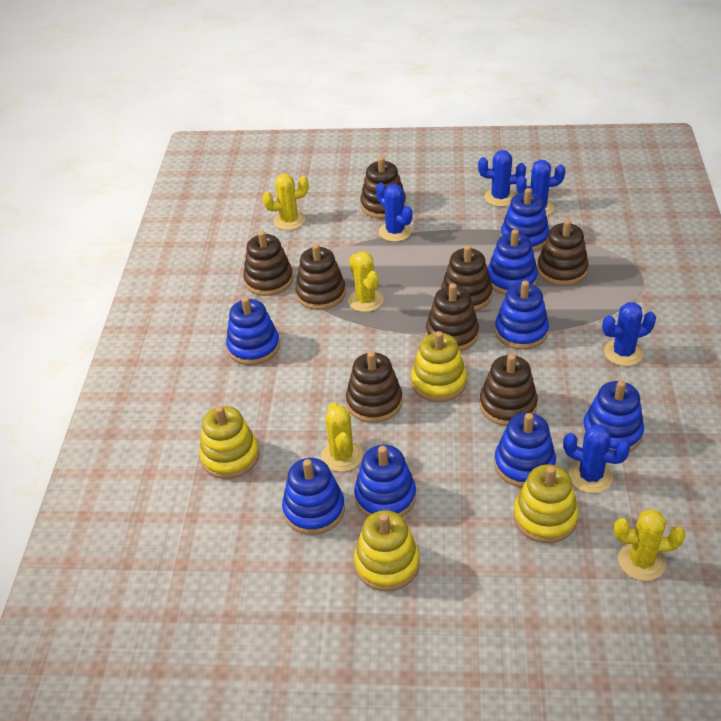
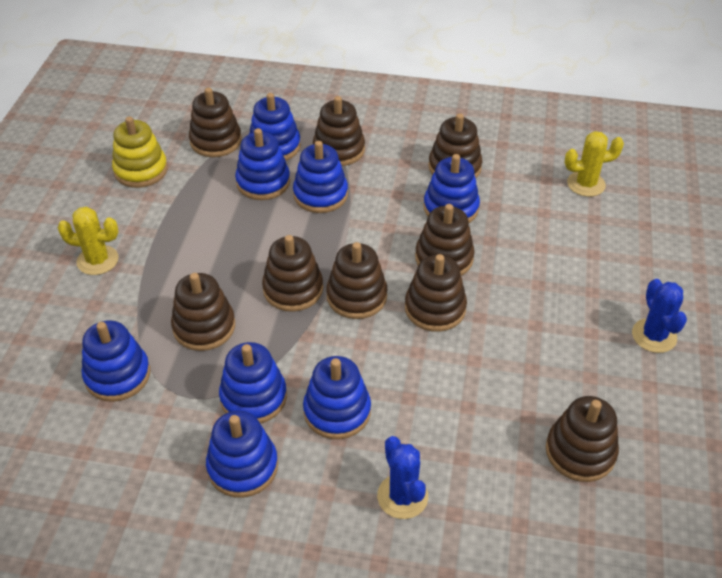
blue cactus: 5 -> 2
brown stacking toy: 8 -> 9
yellow cactus: 4 -> 2
yellow stacking toy: 4 -> 1

